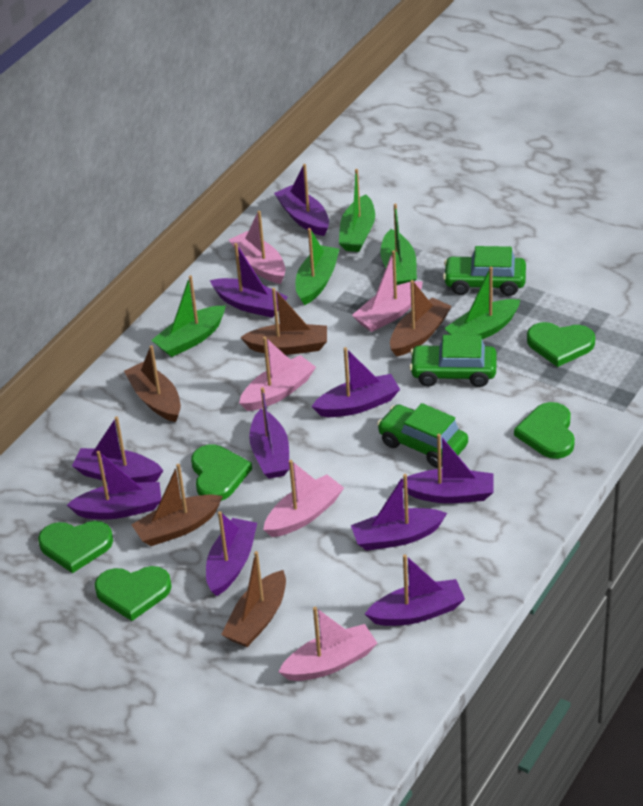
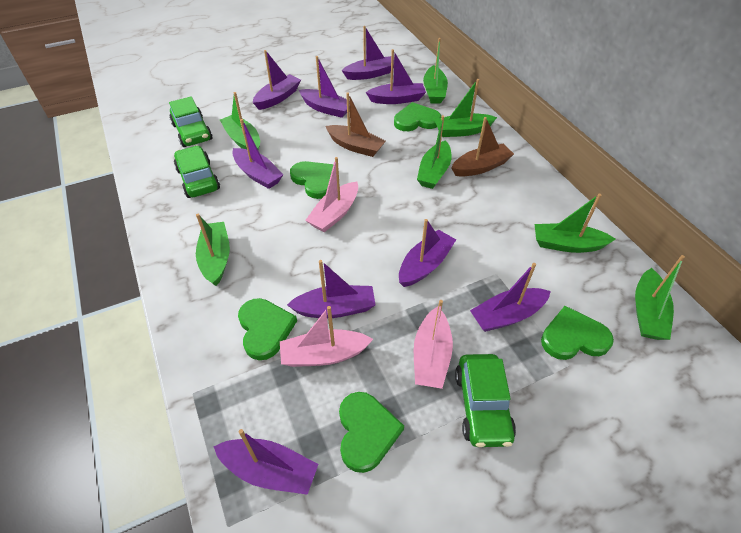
brown boat: 5 -> 2
green boat: 5 -> 7
pink boat: 5 -> 3
purple boat: 10 -> 9

